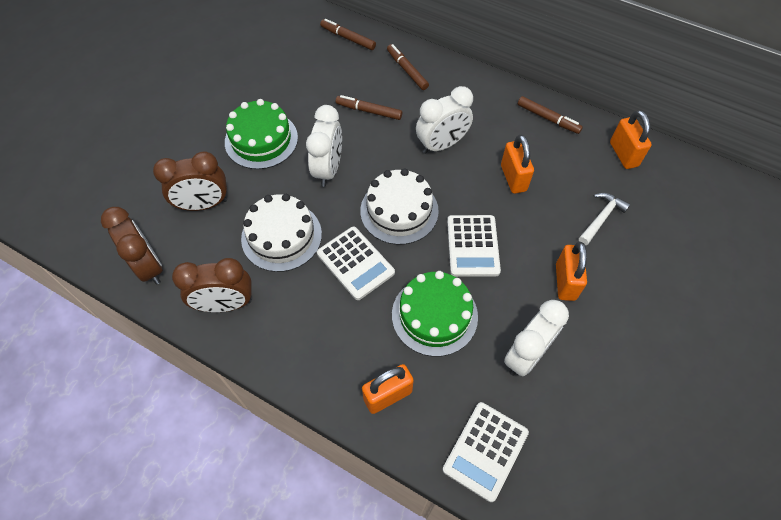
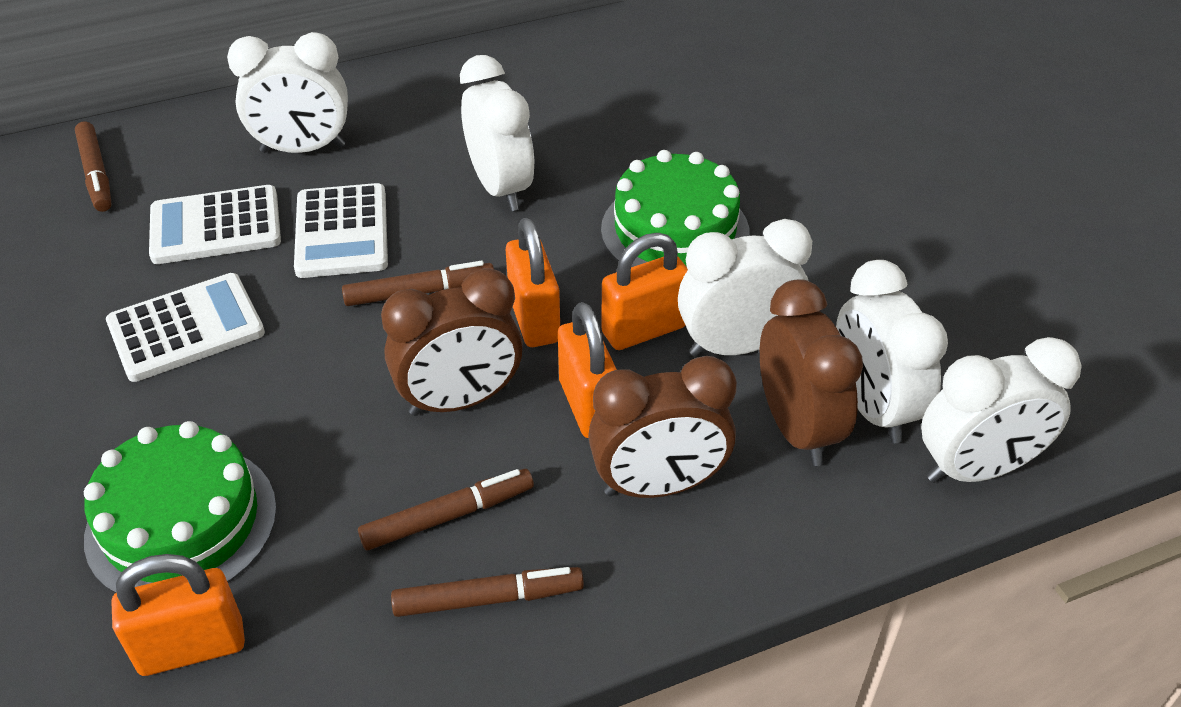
white cake: 2 -> 0
white clock: 3 -> 5
white hammer: 1 -> 0

